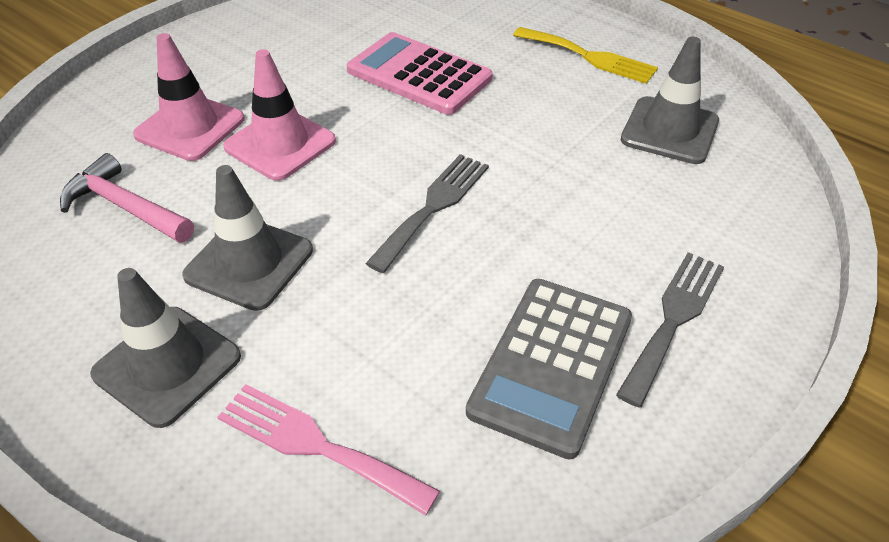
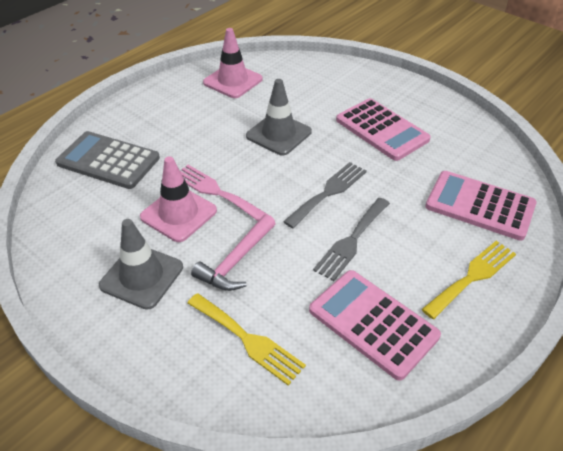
grey traffic cone: 3 -> 2
pink calculator: 1 -> 3
yellow fork: 1 -> 2

